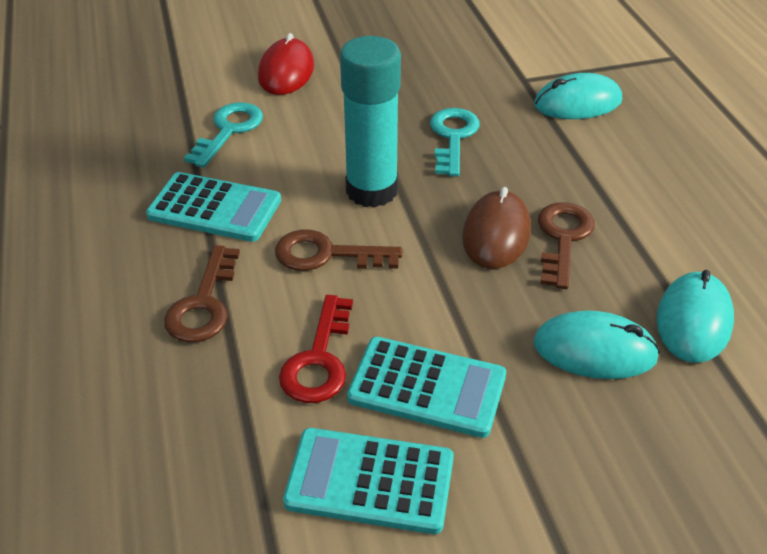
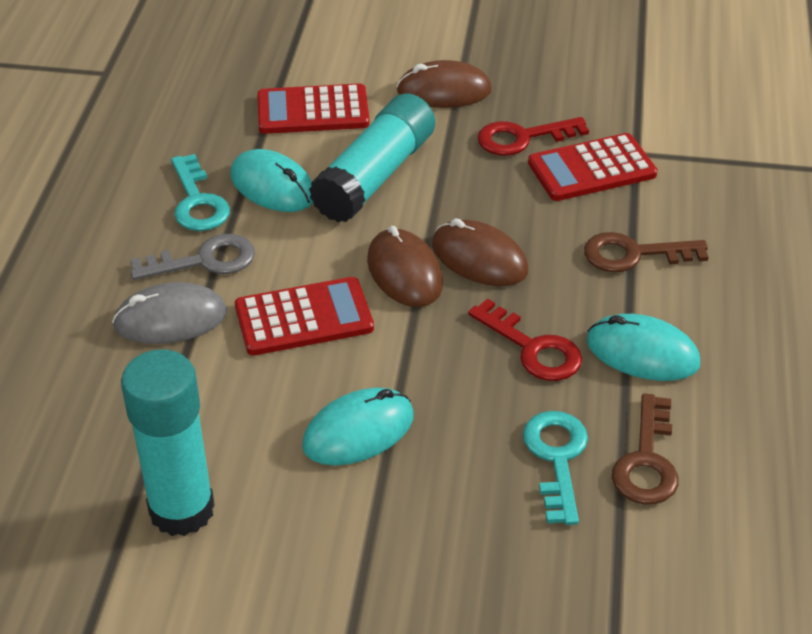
brown key: 3 -> 2
brown mouse: 1 -> 3
grey key: 0 -> 1
grey mouse: 0 -> 1
red calculator: 0 -> 3
red key: 1 -> 2
red mouse: 1 -> 0
turquoise calculator: 3 -> 0
turquoise glue stick: 1 -> 2

